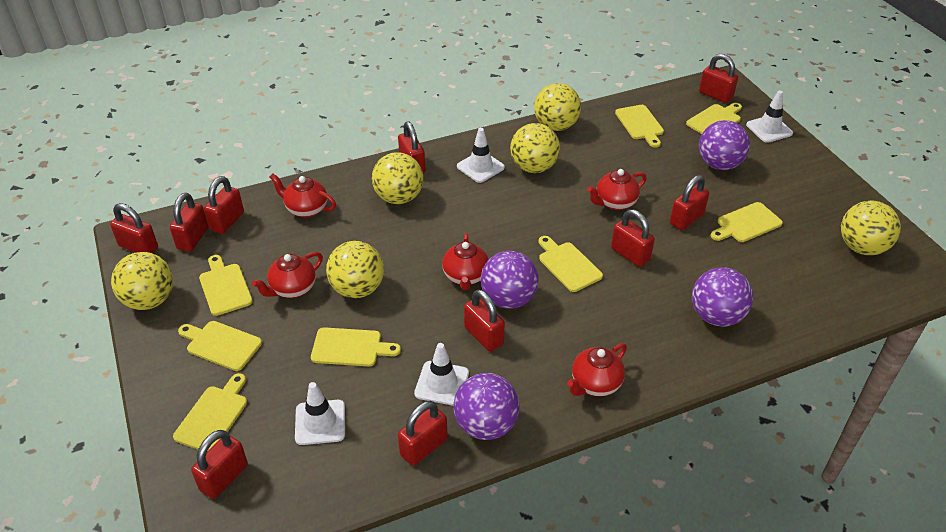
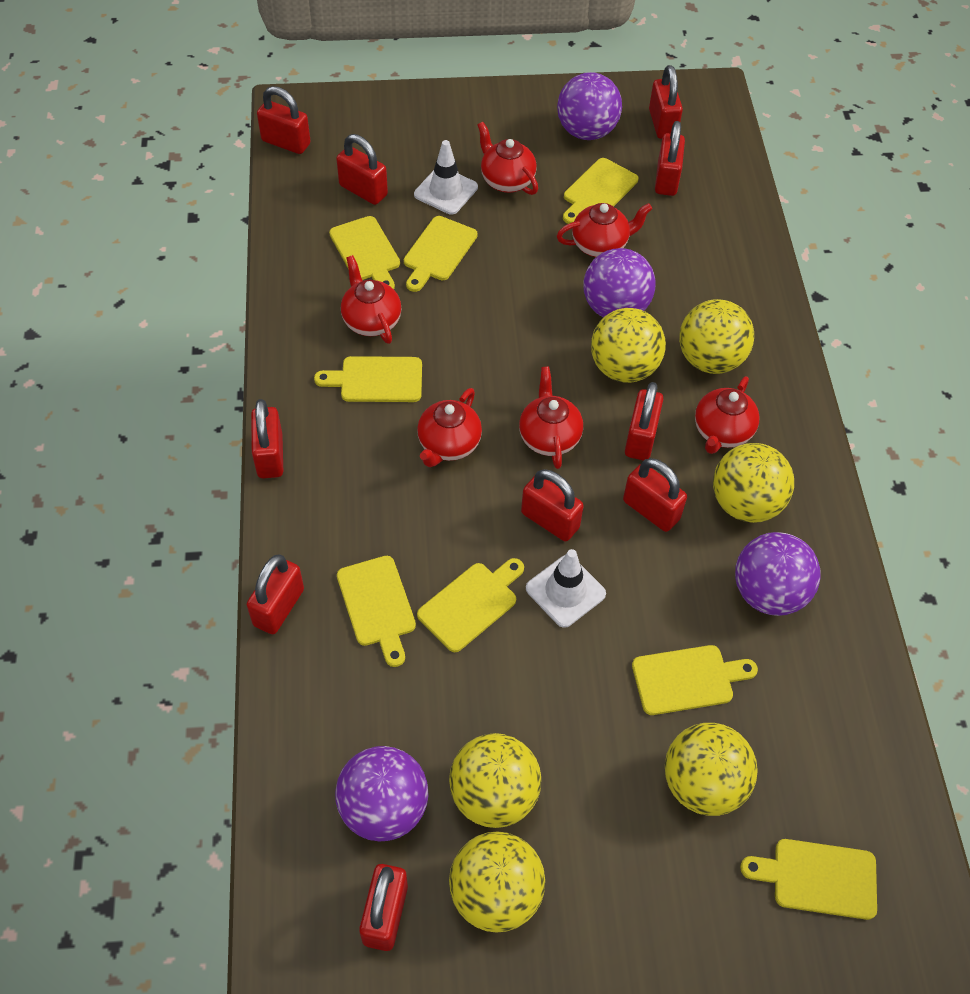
red teapot: 5 -> 6
white traffic cone: 4 -> 2

